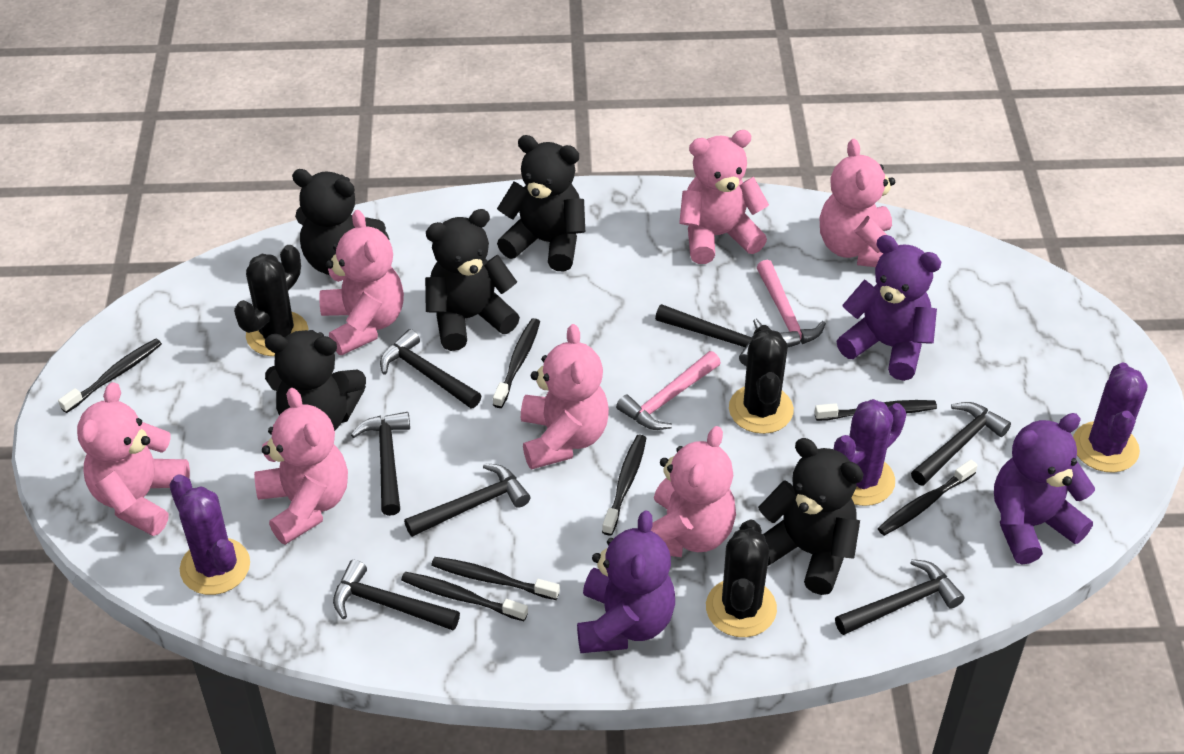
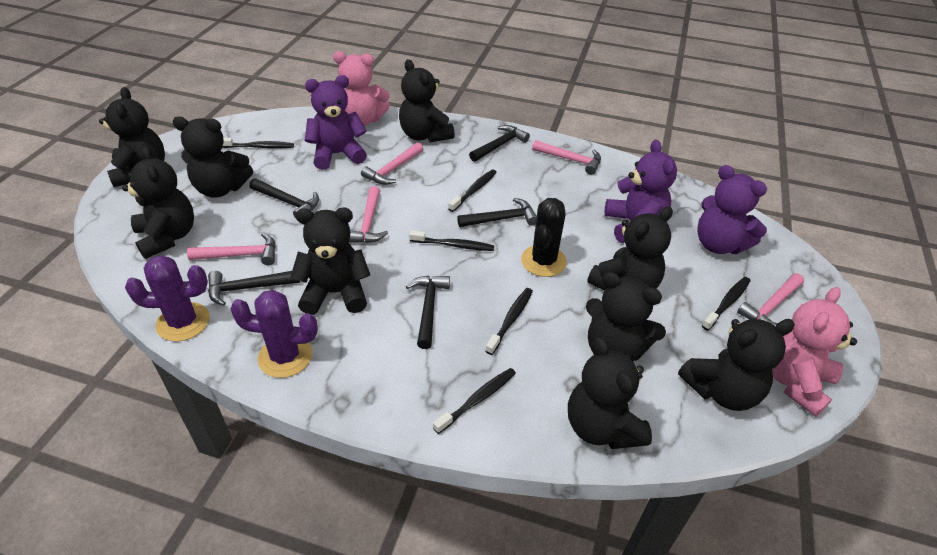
black cactus: 3 -> 1
black hammer: 7 -> 5
black teddy bear: 5 -> 9
black toothbrush: 7 -> 6
pink hammer: 2 -> 5
pink teddy bear: 7 -> 2
purple cactus: 3 -> 2

